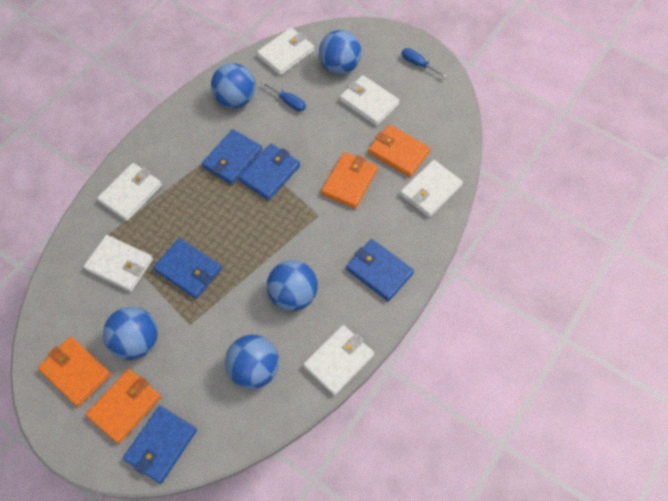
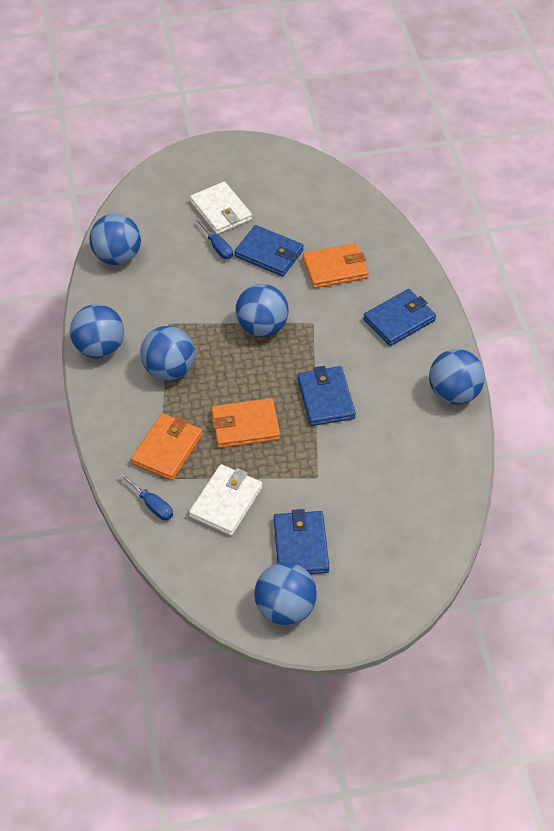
blue ball: 5 -> 6
blue wallet: 5 -> 4
orange wallet: 4 -> 3
white wallet: 6 -> 2

